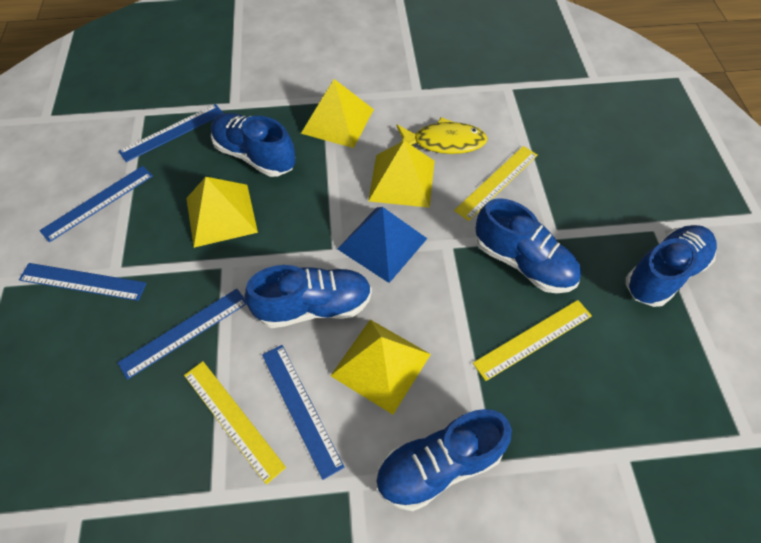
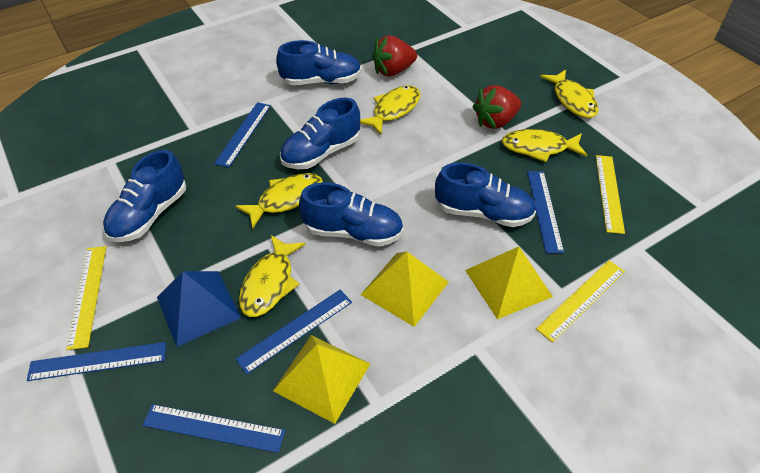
red strawberry: 0 -> 2
yellow fish: 1 -> 5
yellow pyramid: 4 -> 3

